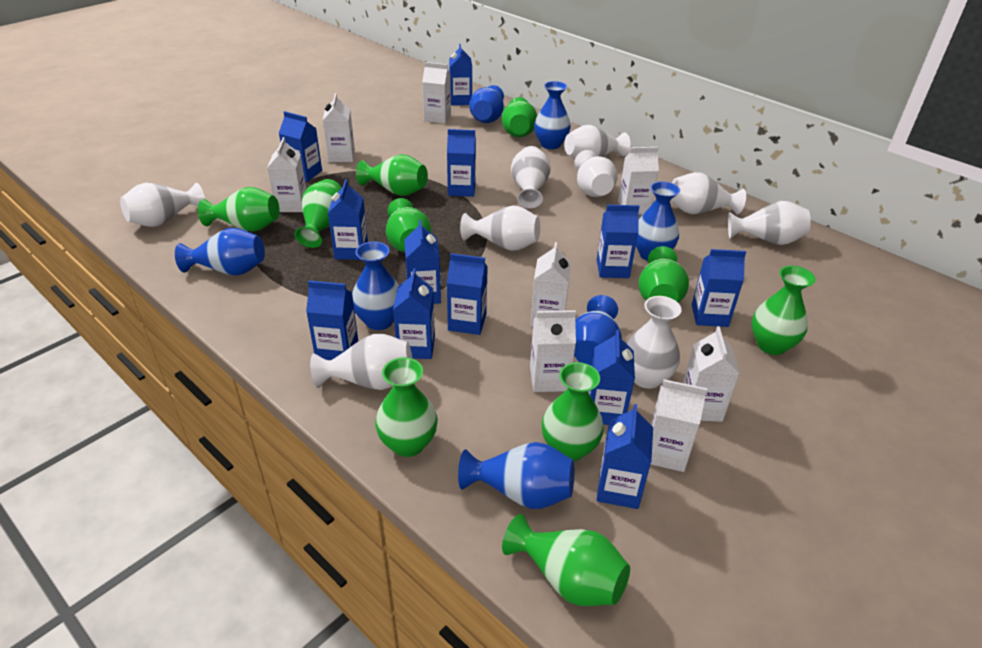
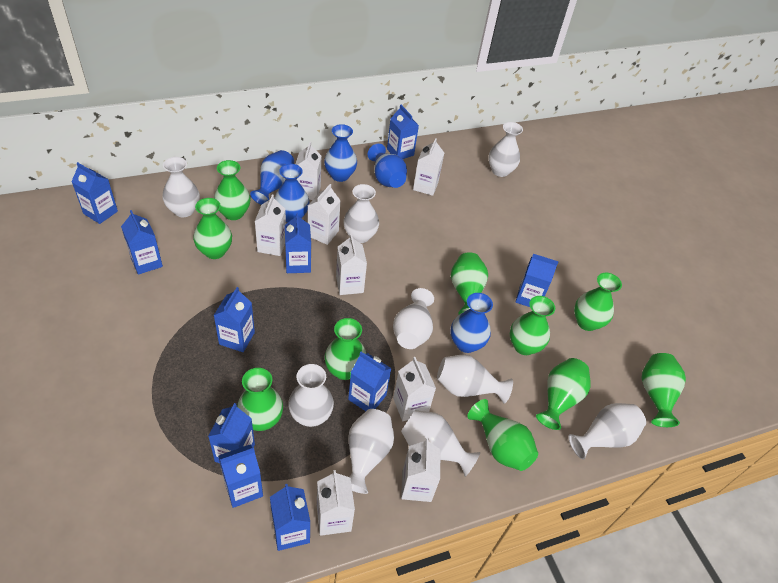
blue carton: 12 -> 10
blue vase: 7 -> 5

